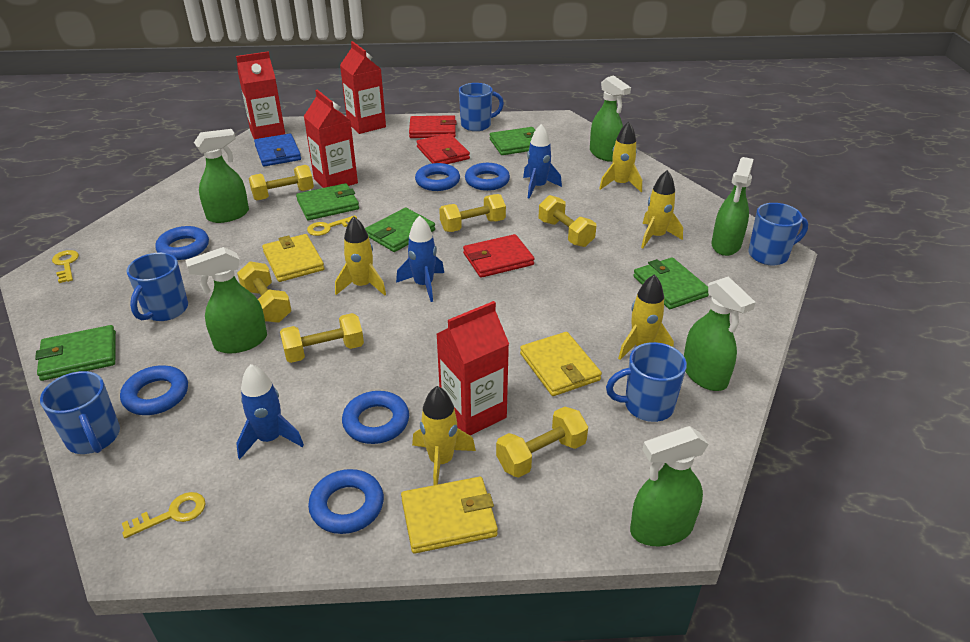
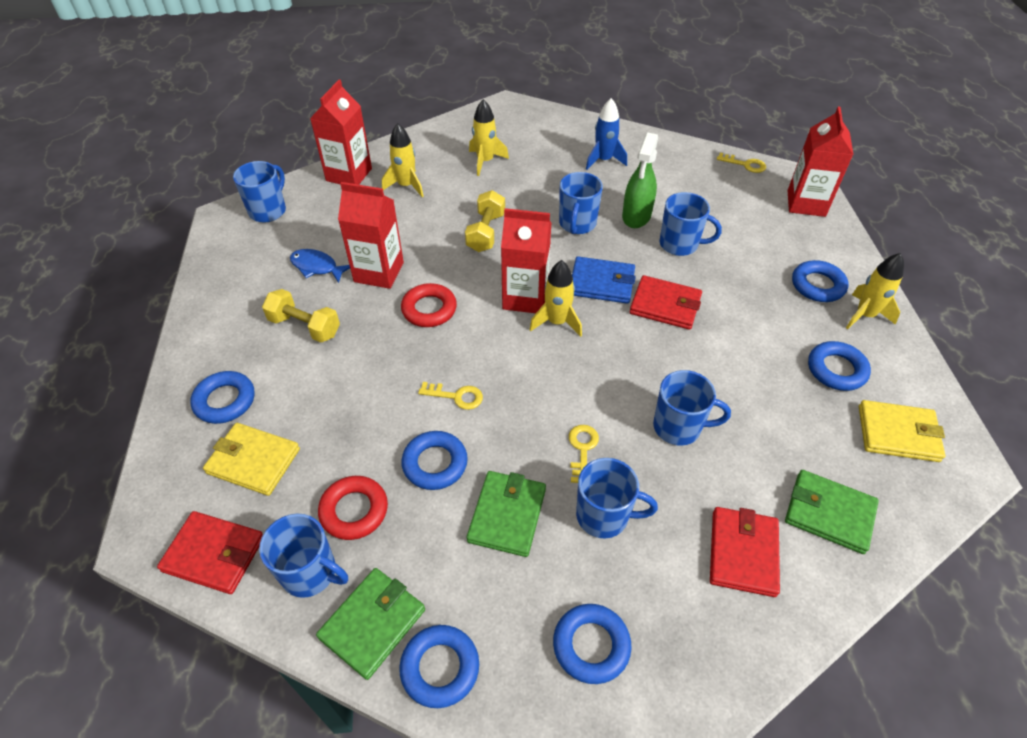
blue fish: 0 -> 1
blue mug: 5 -> 6
blue rocket: 3 -> 1
green spray bottle: 6 -> 1
green wallet: 5 -> 3
red ring: 0 -> 2
yellow dumbbell: 6 -> 2
yellow rocket: 5 -> 4
yellow wallet: 3 -> 2

